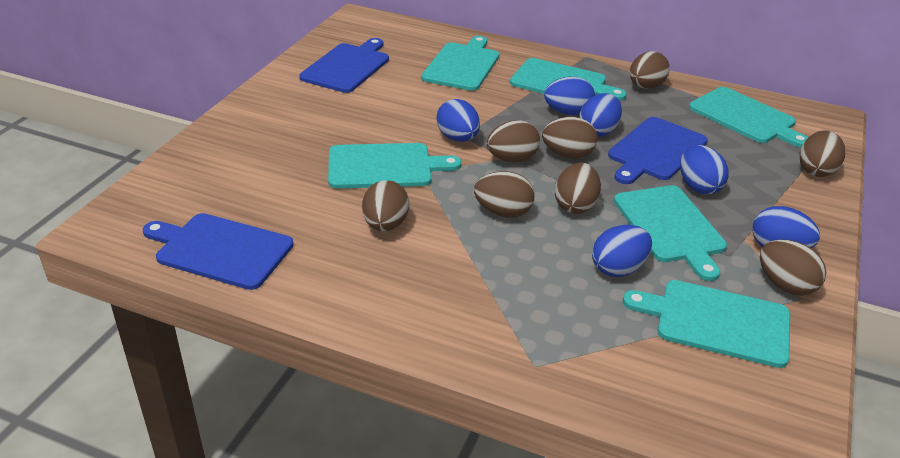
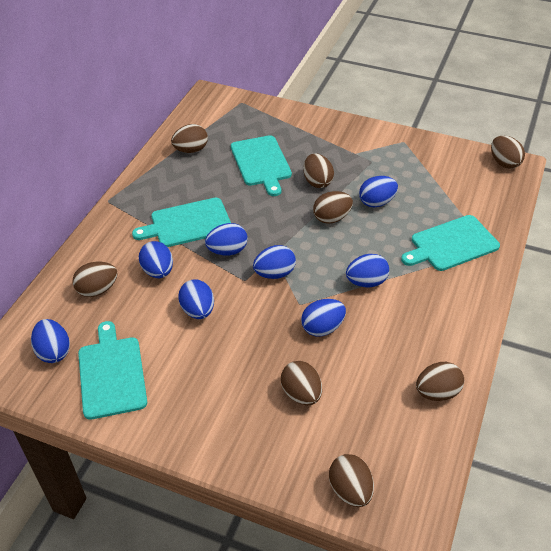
blue cutting board: 3 -> 0
blue egg: 6 -> 8
turquoise cutting board: 6 -> 4

